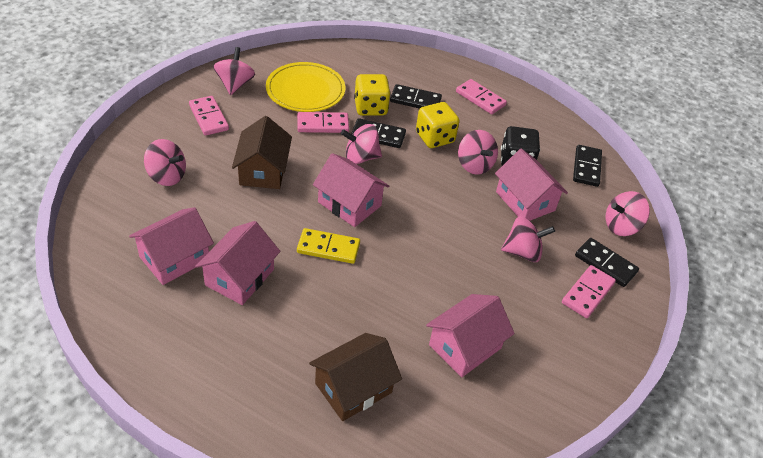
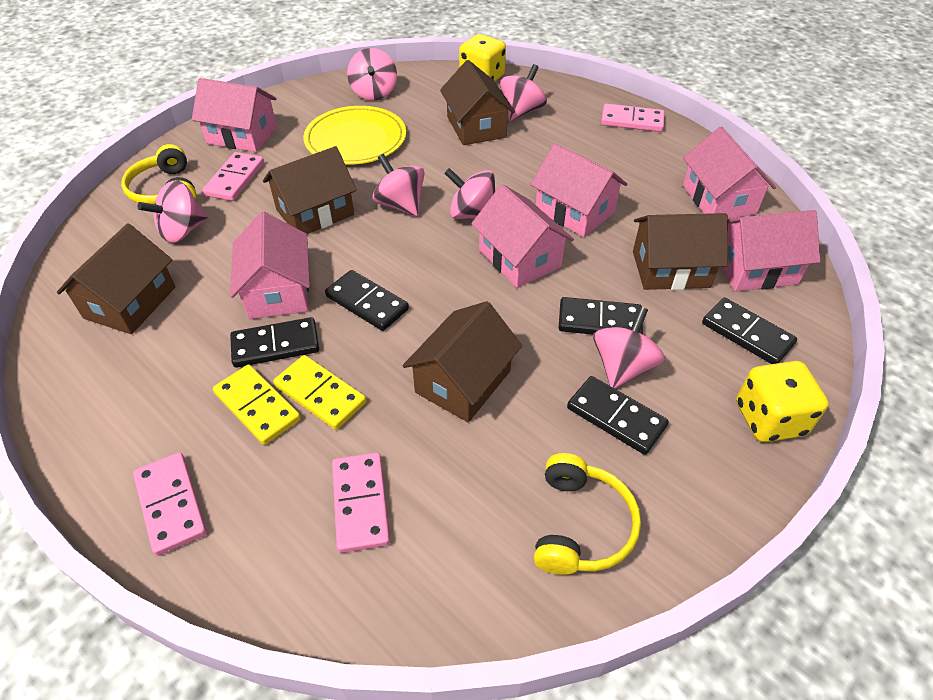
black dice: 1 -> 0
black domino: 4 -> 5
brown house: 2 -> 5
pink house: 5 -> 6
yellow domino: 1 -> 2
yellow headphones: 0 -> 2

